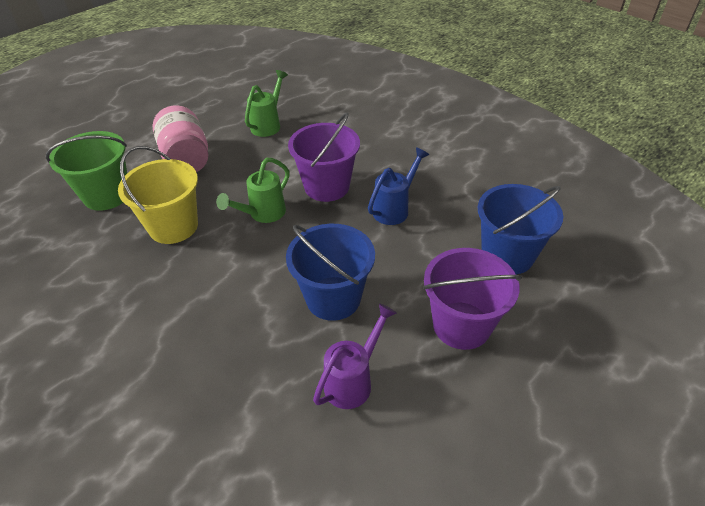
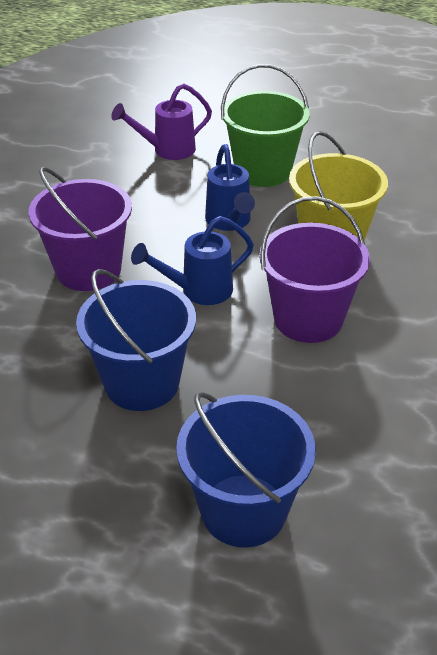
blue watering can: 1 -> 2
green watering can: 2 -> 0
pink jar: 1 -> 0

